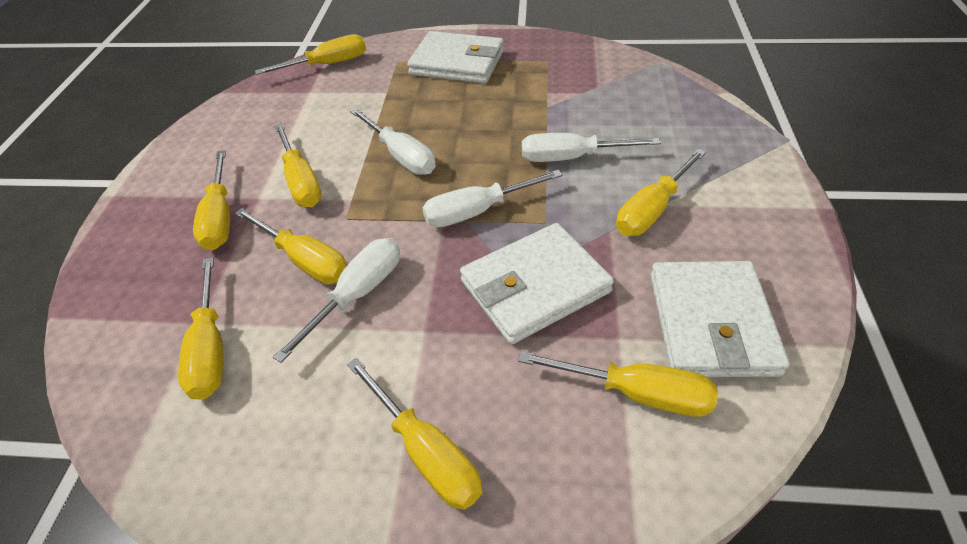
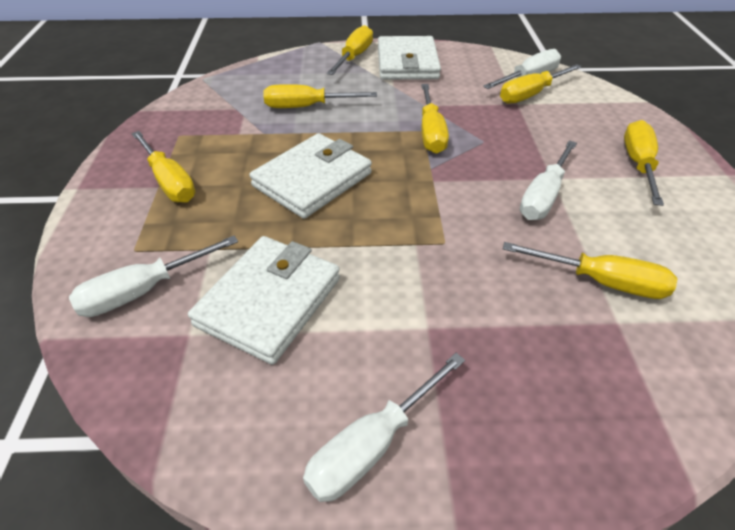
yellow screwdriver: 8 -> 7

